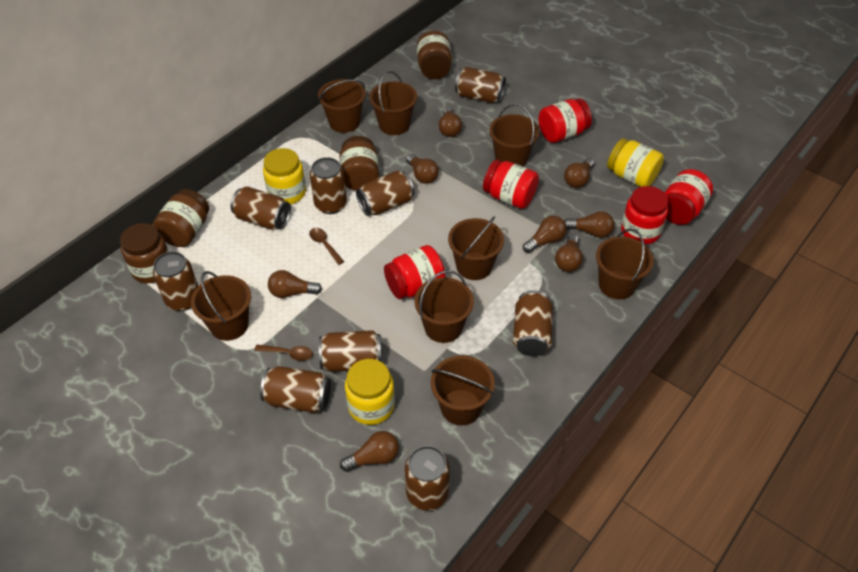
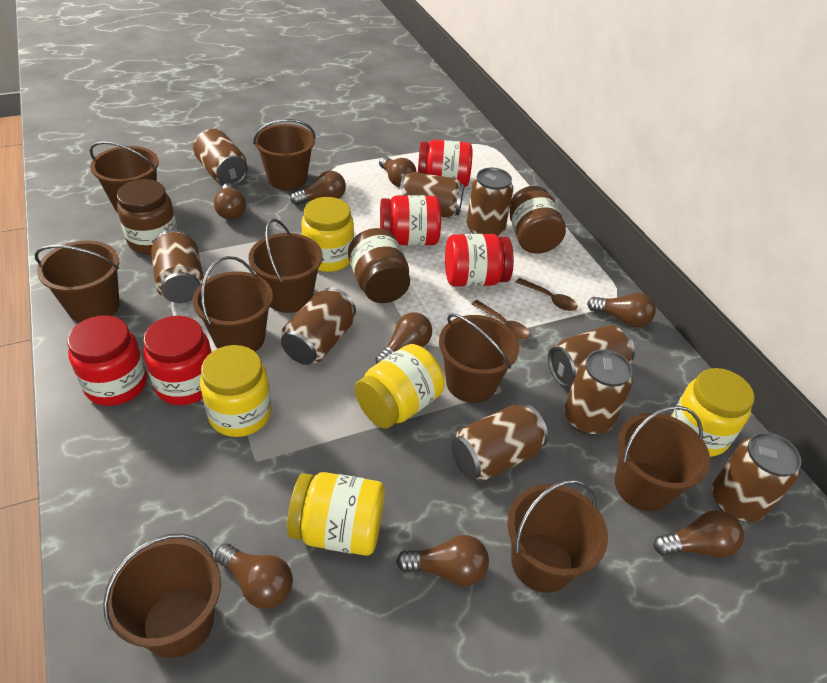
brown bucket: 8 -> 9
brown jar: 4 -> 3
yellow jar: 3 -> 5

